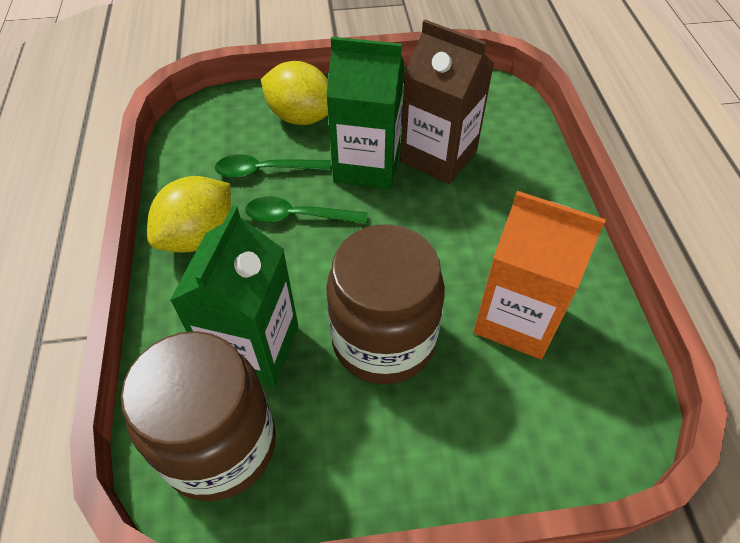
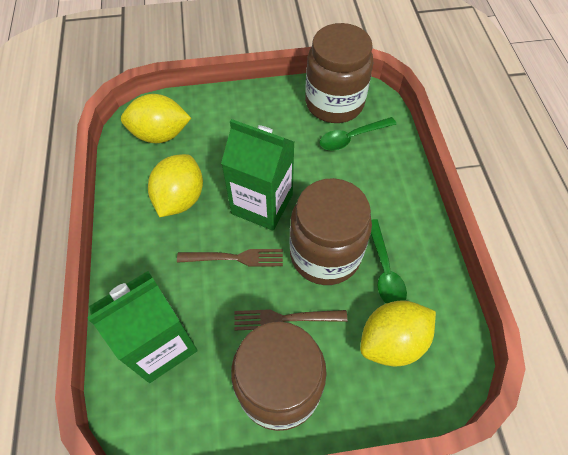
brown carton: 1 -> 0
brown fork: 0 -> 2
brown jar: 2 -> 3
orange carton: 1 -> 0
yellow lemon: 2 -> 3

